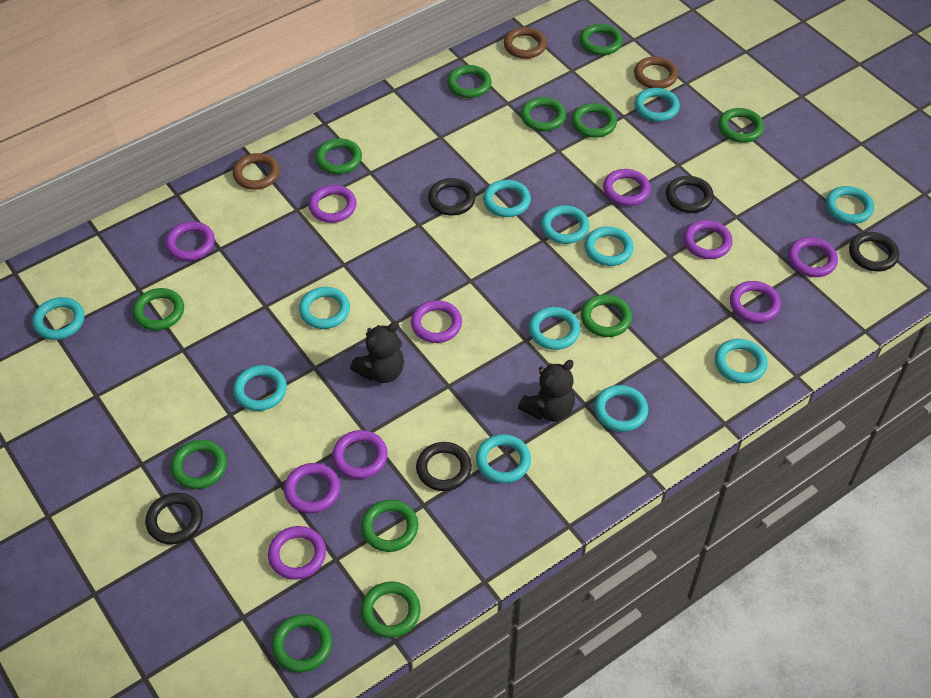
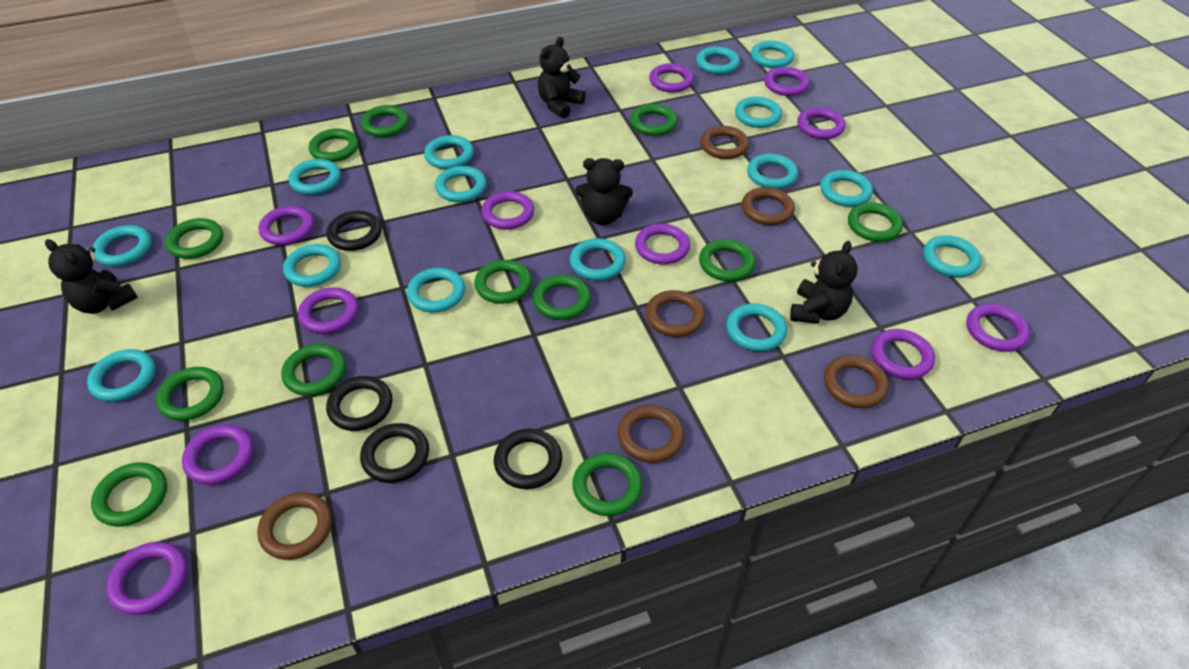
black ring: 5 -> 4
black teddy bear: 2 -> 4
brown ring: 3 -> 6
purple ring: 10 -> 11
turquoise ring: 12 -> 15

